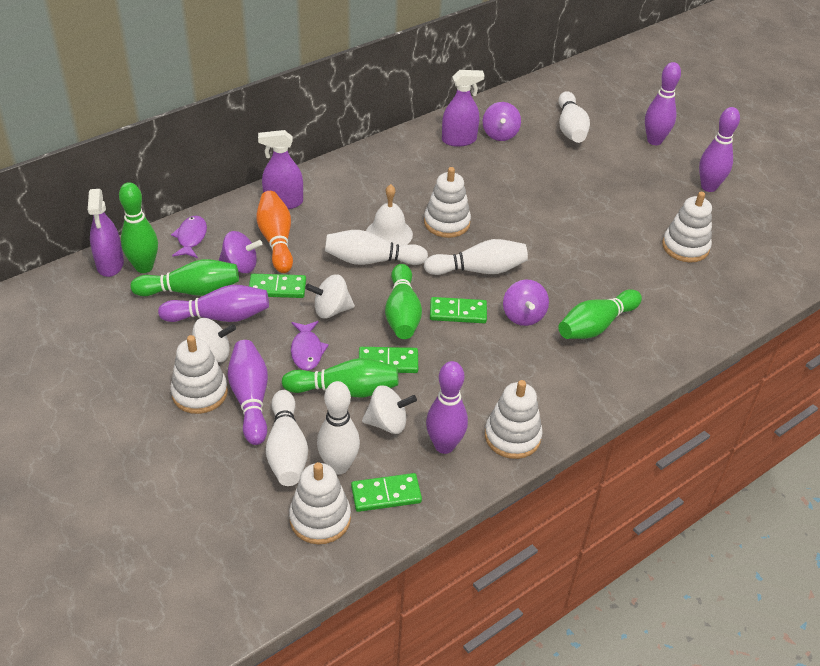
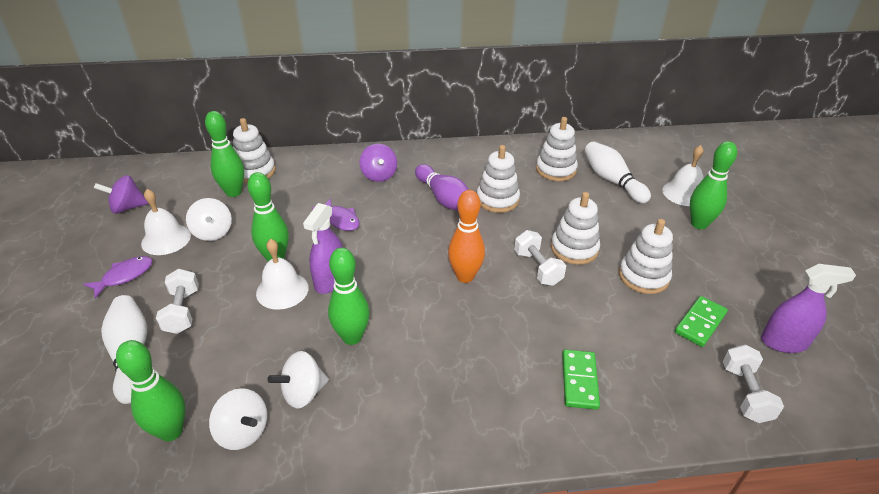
green domino: 4 -> 2
purple bowling pin: 5 -> 1
purple spinning top: 3 -> 2
purple spray bottle: 3 -> 2
white bell: 1 -> 3
white bowling pin: 5 -> 2
white dumbbell: 0 -> 3

